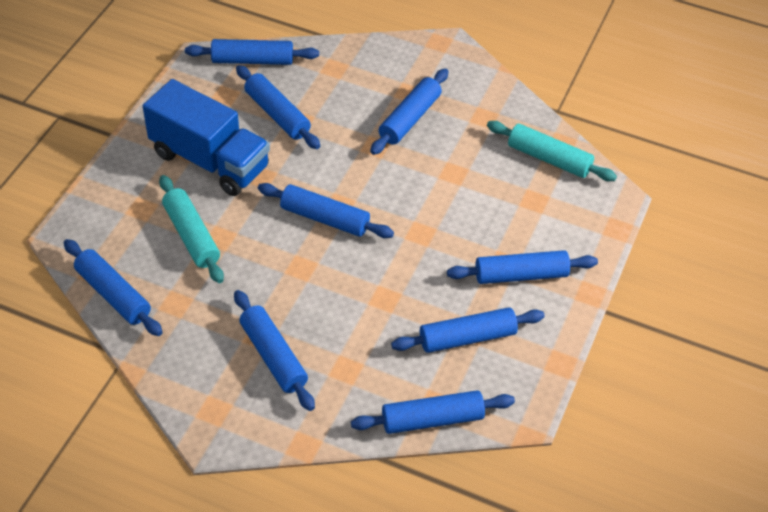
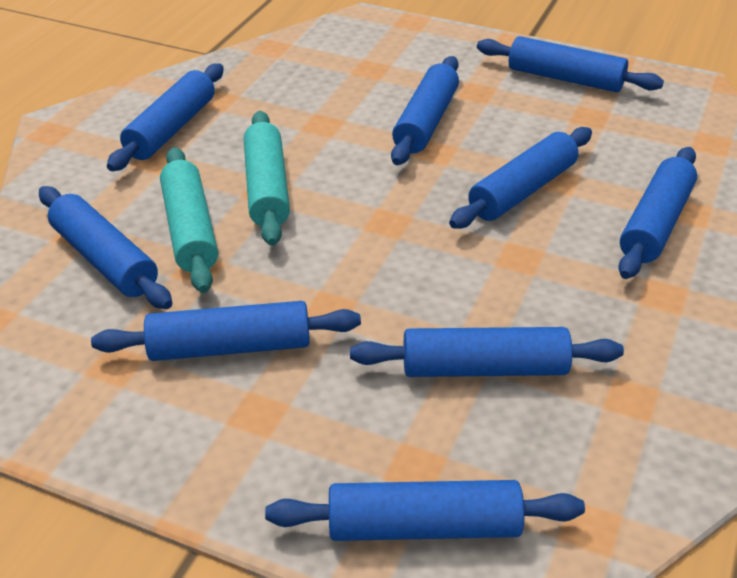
blue truck: 1 -> 0

